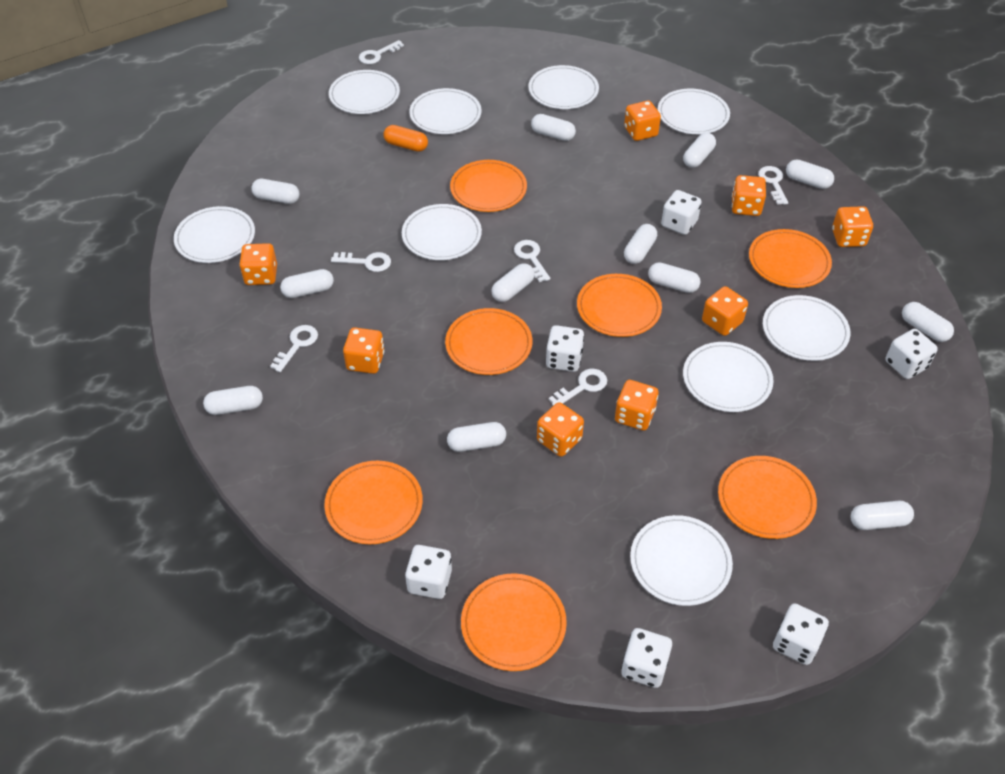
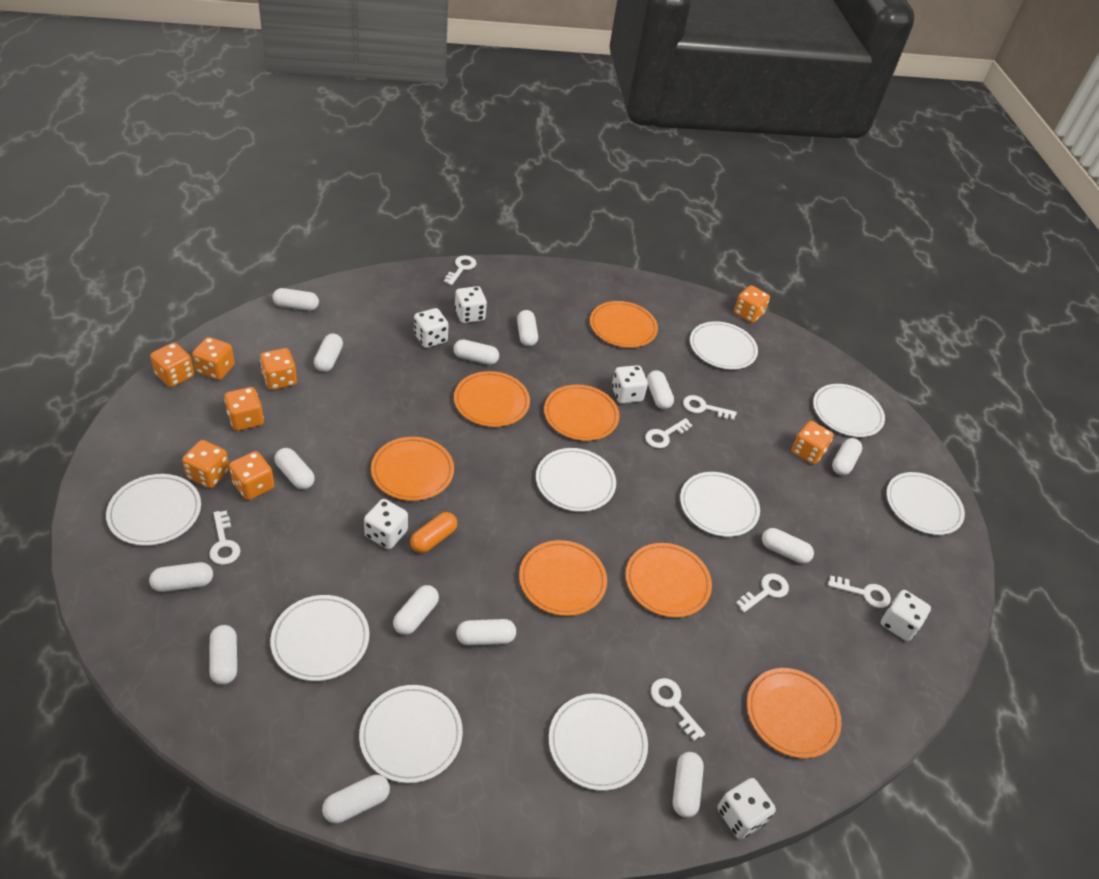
white capsule: 12 -> 14
white key: 6 -> 7

